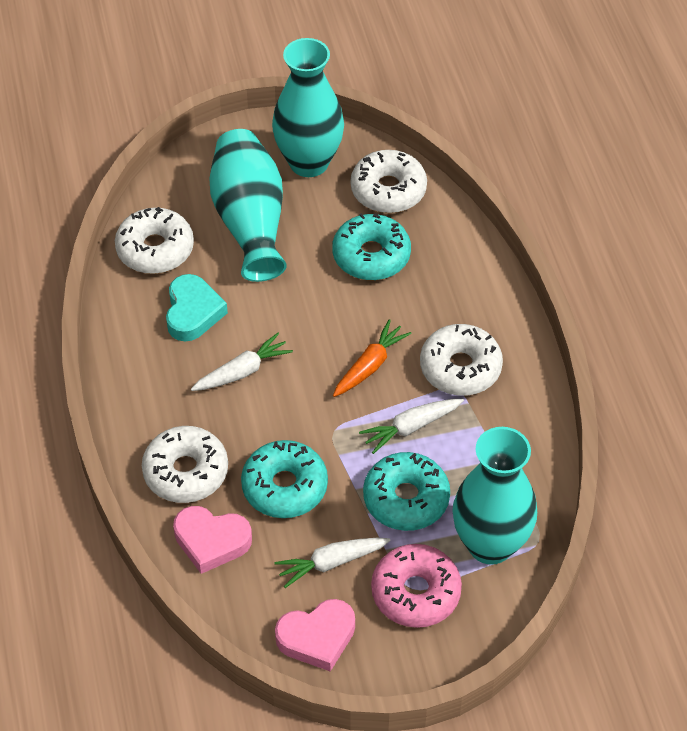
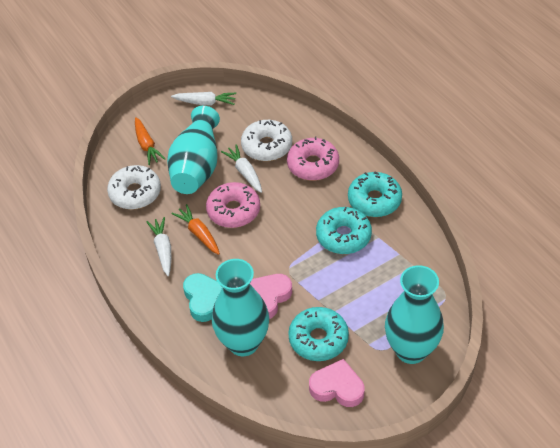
orange carrot: 1 -> 2
pink donut: 1 -> 2
white donut: 4 -> 2

